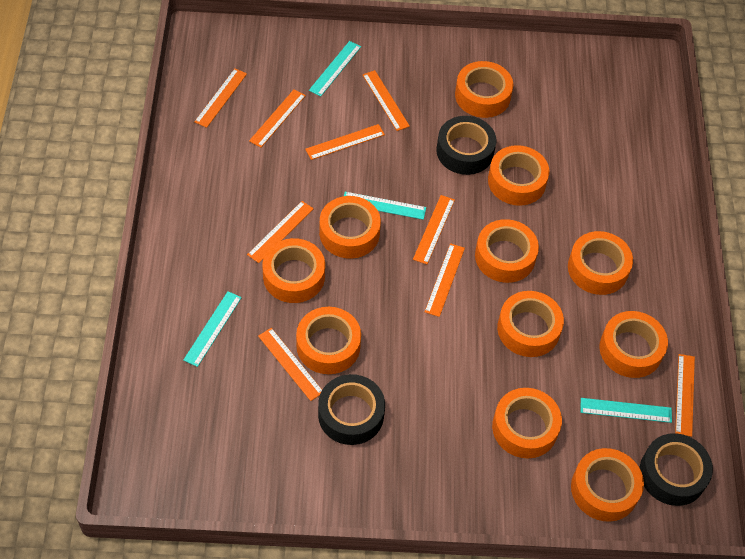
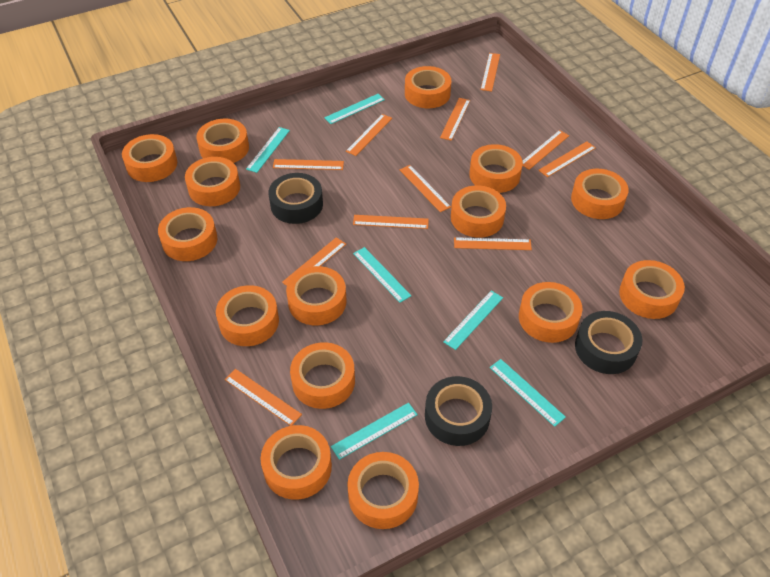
orange ruler: 9 -> 11
orange tape: 11 -> 15
turquoise ruler: 4 -> 6

